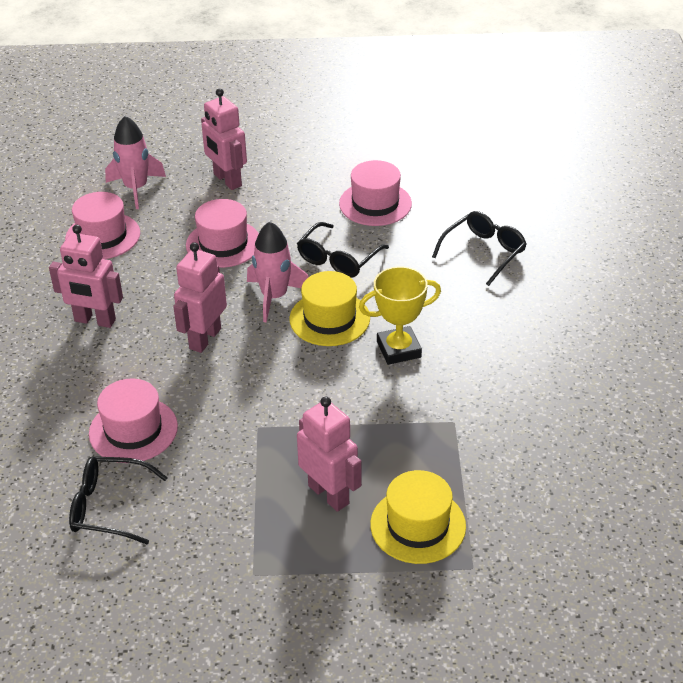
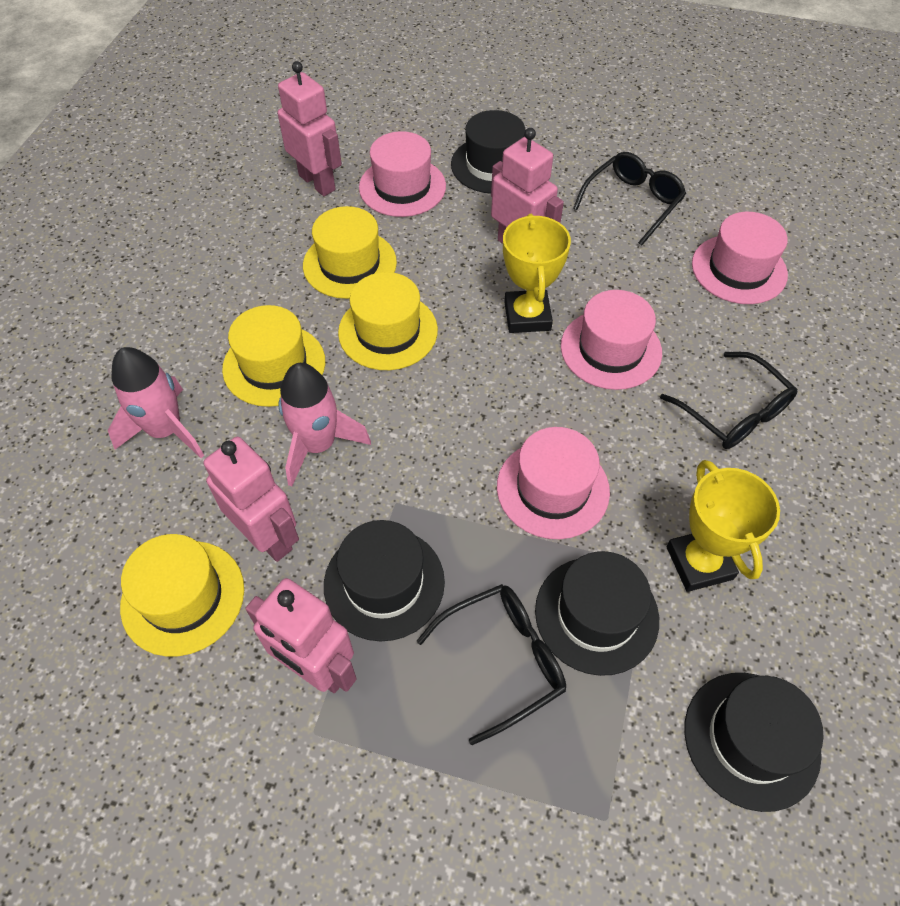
black hat: 0 -> 4
yellow hat: 2 -> 4
yellow trophy: 1 -> 2

